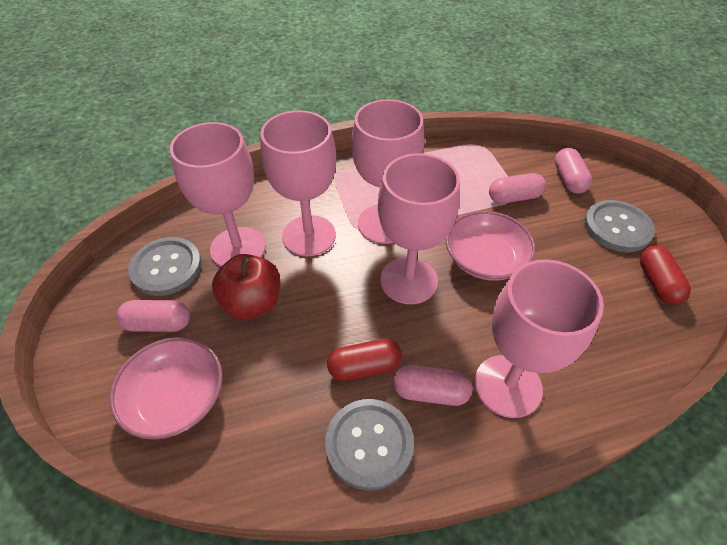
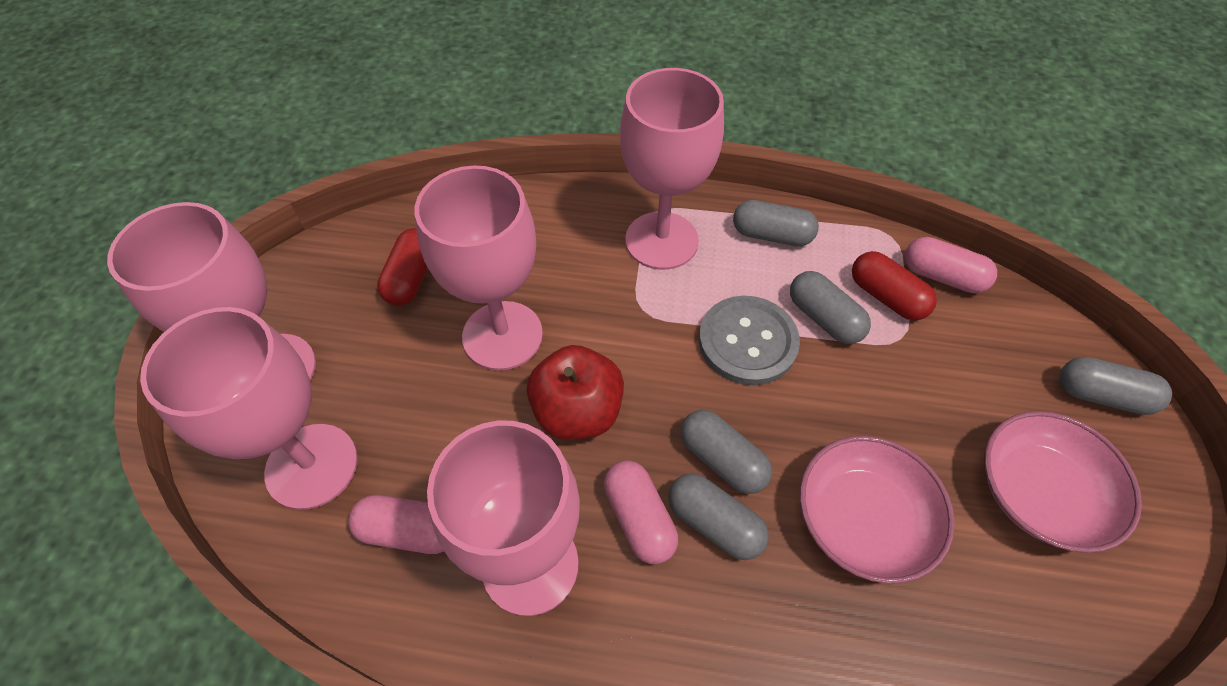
grey button: 3 -> 1
grey capsule: 0 -> 5
pink capsule: 4 -> 3

